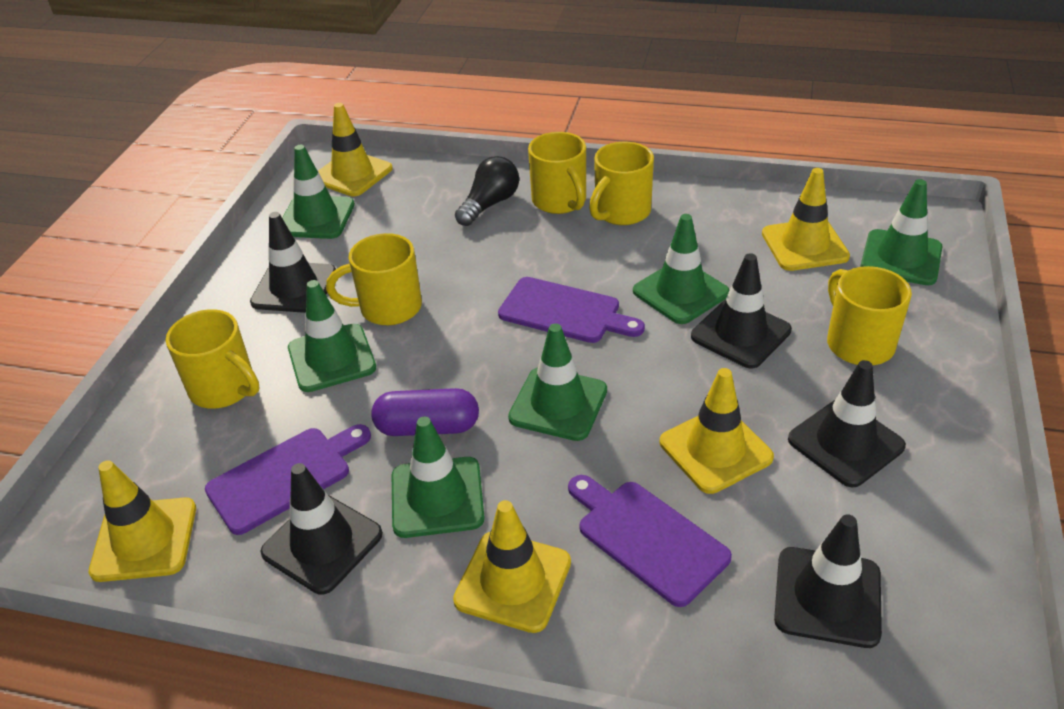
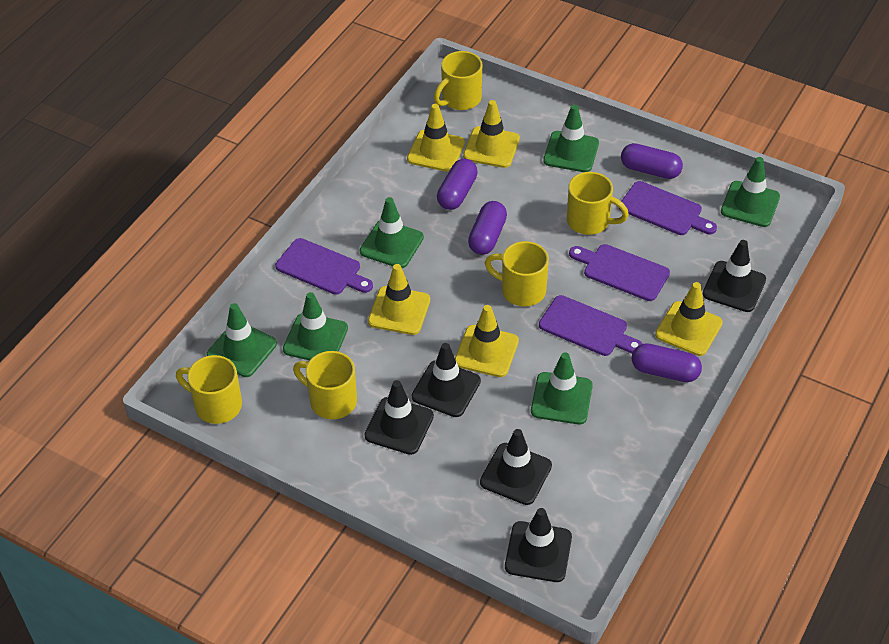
black light bulb: 1 -> 0
purple capsule: 1 -> 4
purple cutting board: 3 -> 4

